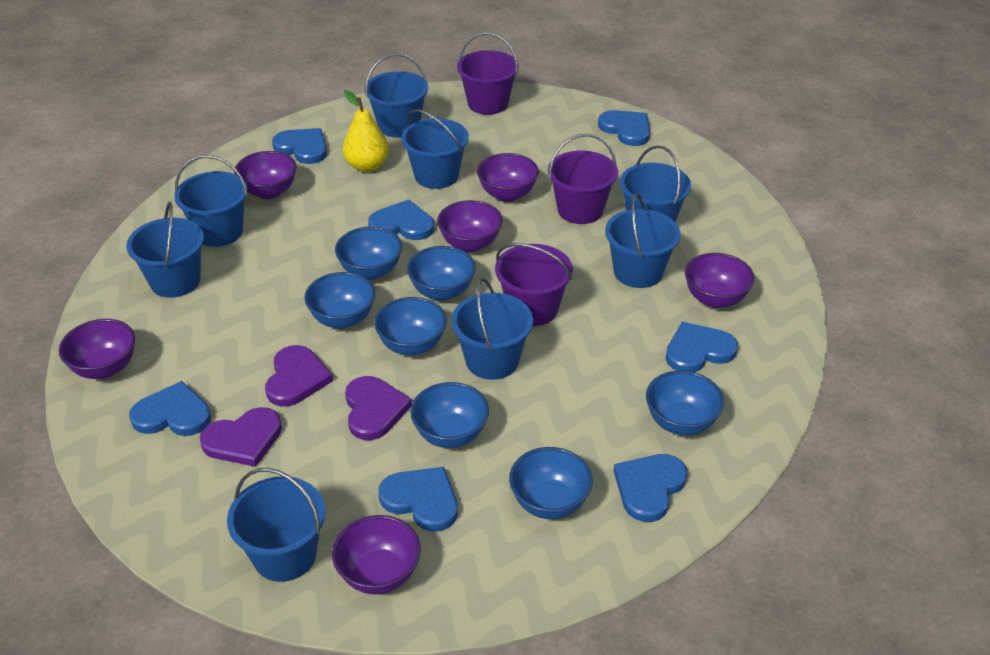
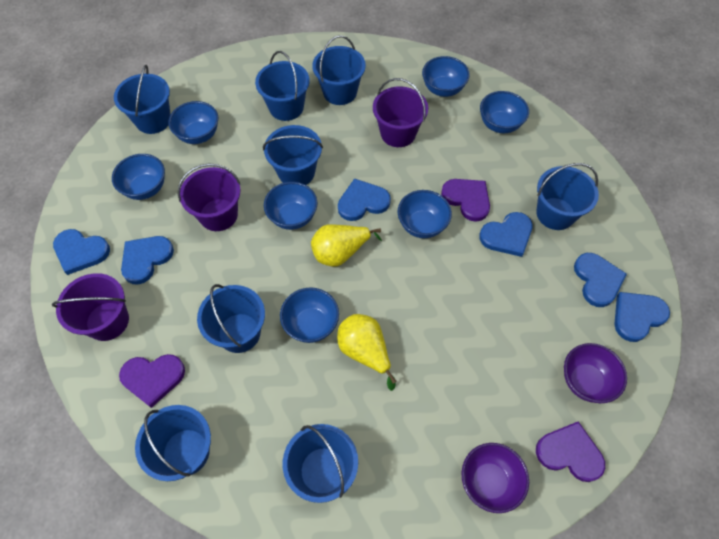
blue heart: 7 -> 6
purple bowl: 6 -> 2
yellow pear: 1 -> 2

